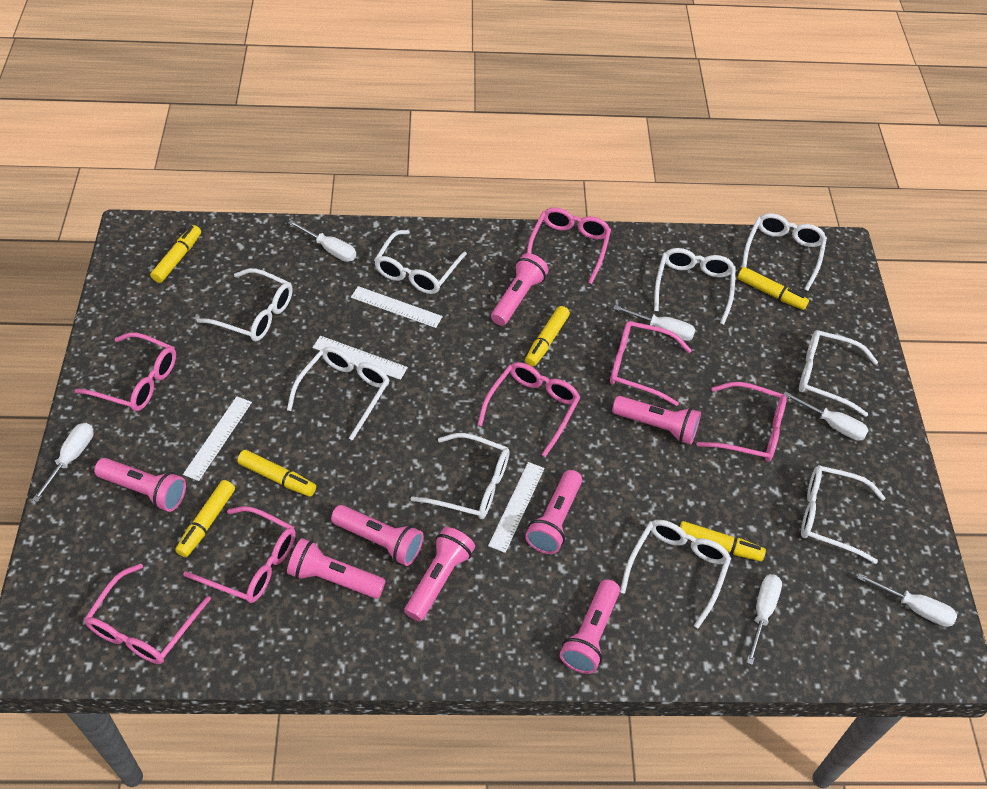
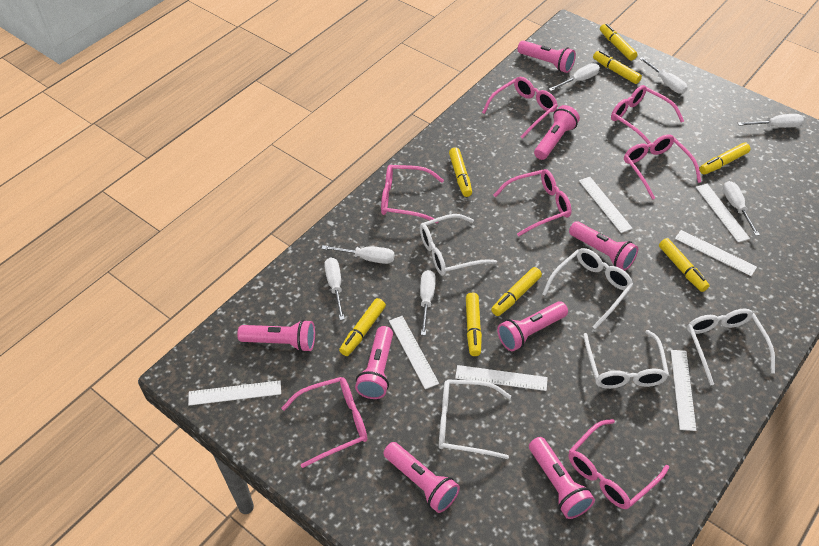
white glasses: 9 -> 5
white ruler: 4 -> 7
white screwdriver: 6 -> 7
yellow marker: 6 -> 8

